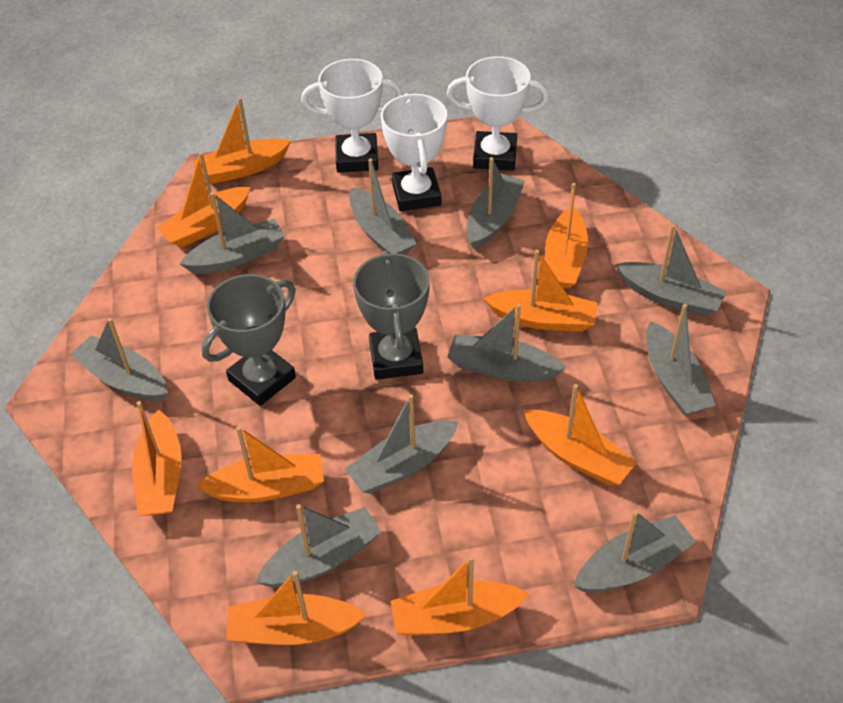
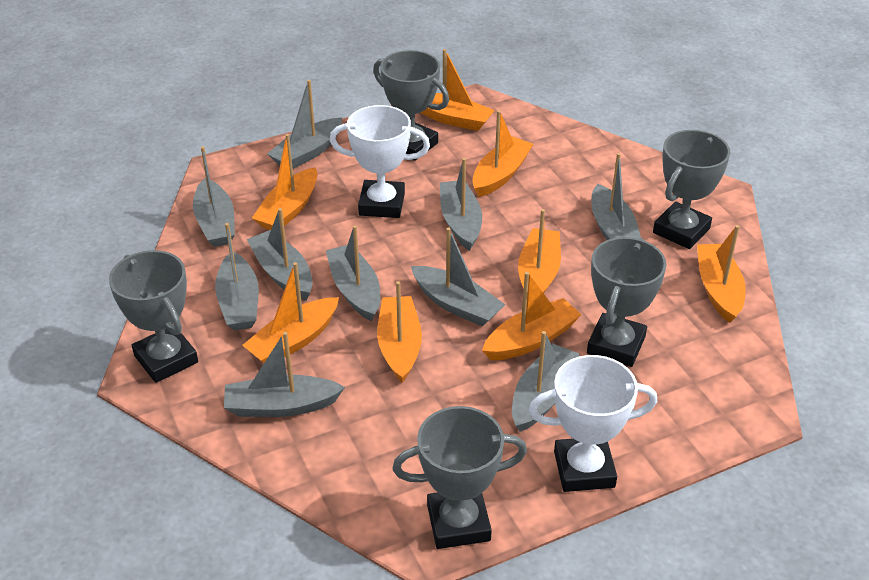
grey trophy: 2 -> 5
orange boat: 9 -> 8
white trophy: 3 -> 2

